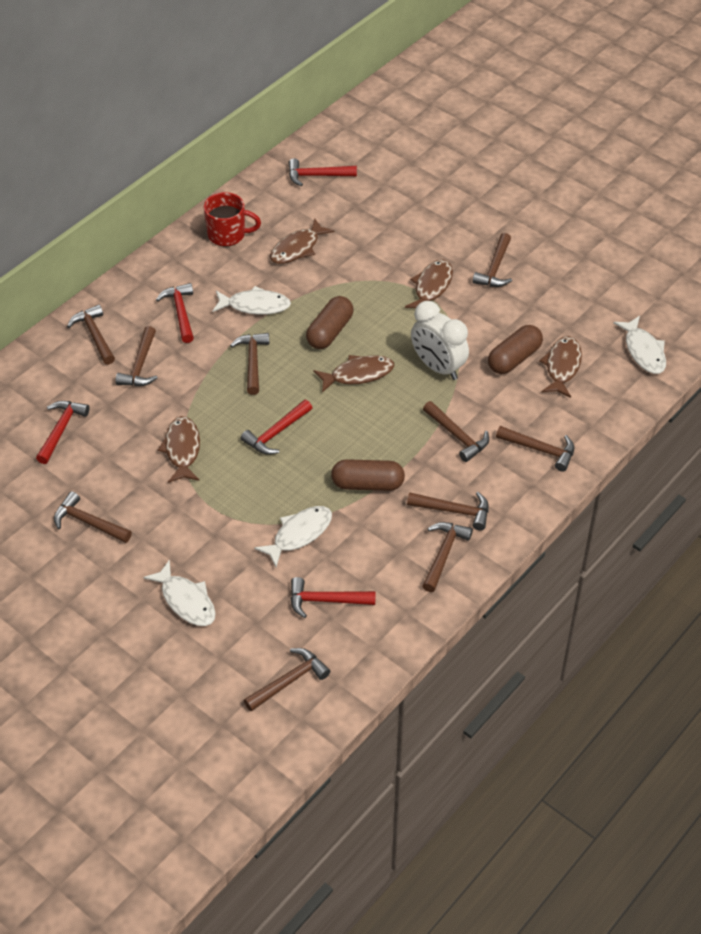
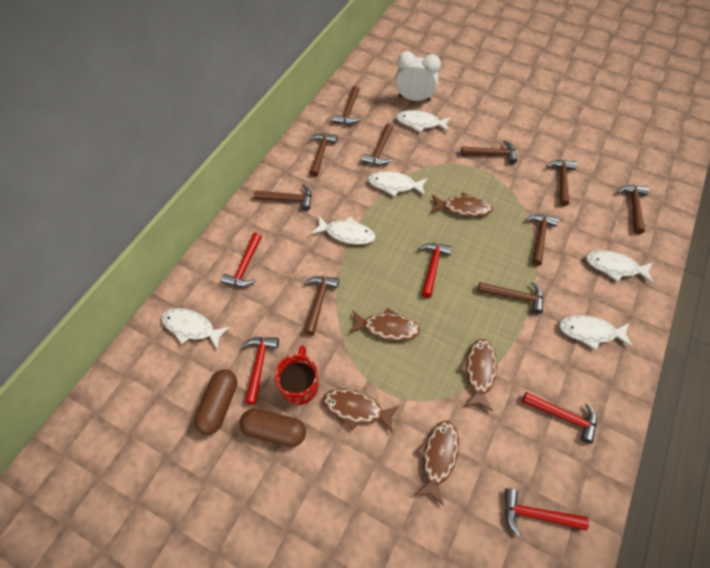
brown capsule: 3 -> 2
white fish: 4 -> 6

